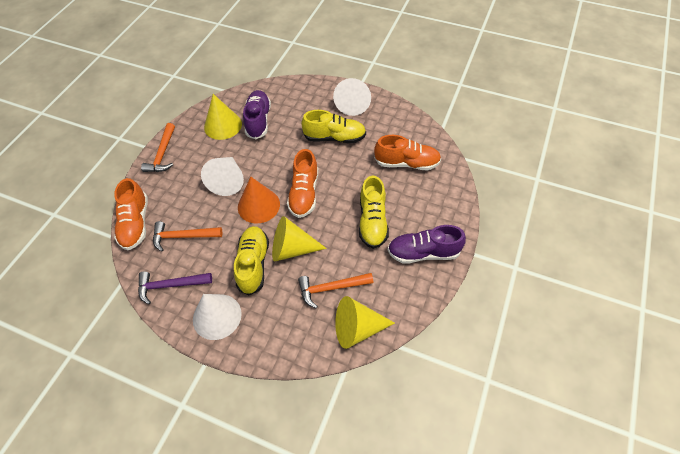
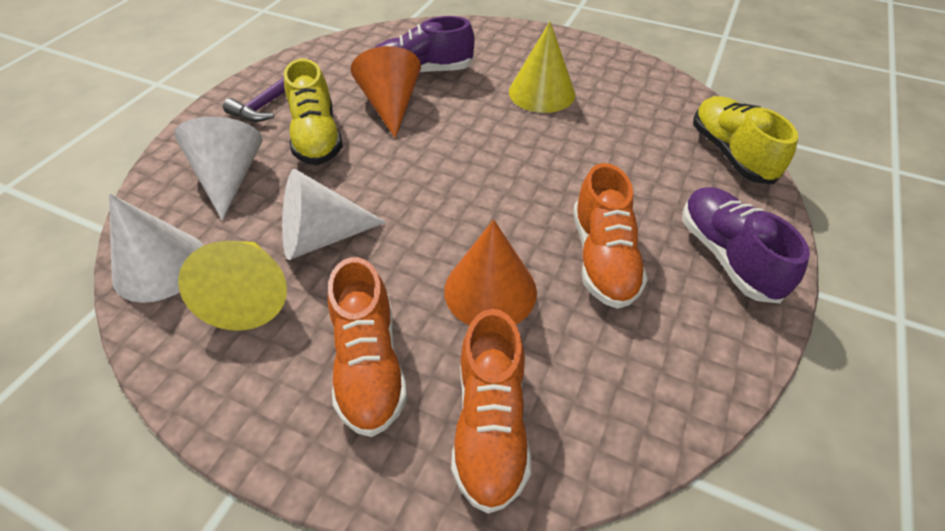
orange cone: 1 -> 2
orange hammer: 3 -> 0
yellow cone: 3 -> 2
yellow shoe: 3 -> 2

